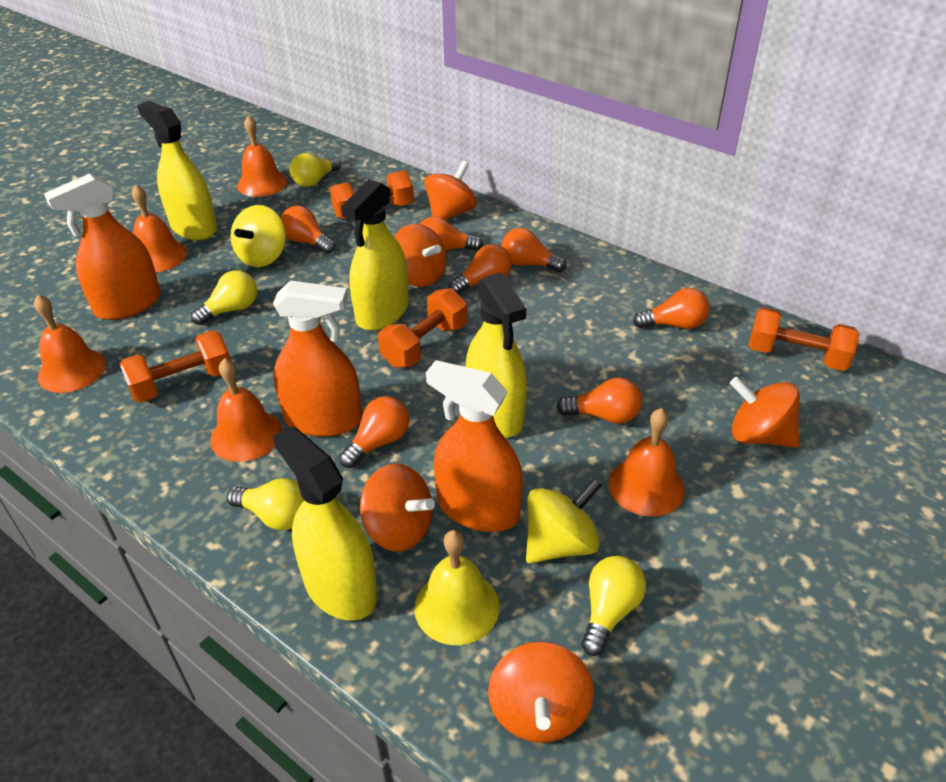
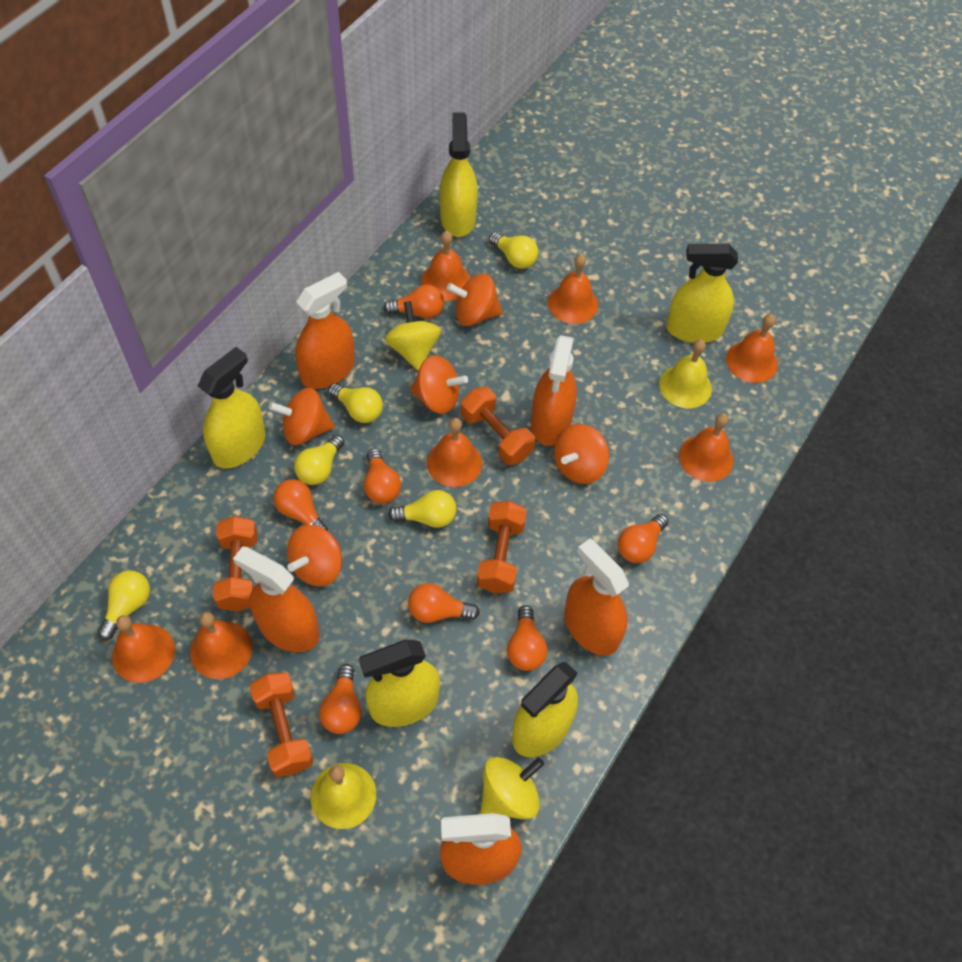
orange bell: 5 -> 7
orange spray bottle: 3 -> 5
yellow bell: 1 -> 2
yellow light bulb: 4 -> 5
yellow spray bottle: 4 -> 5

